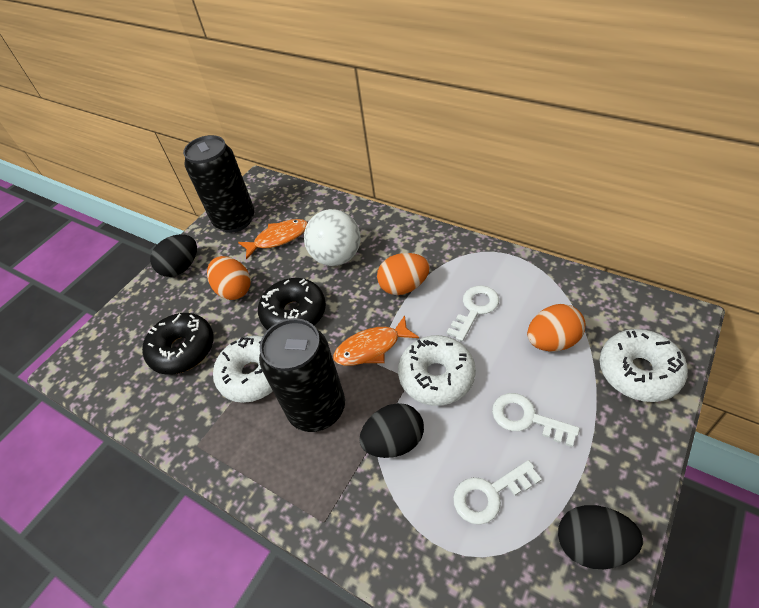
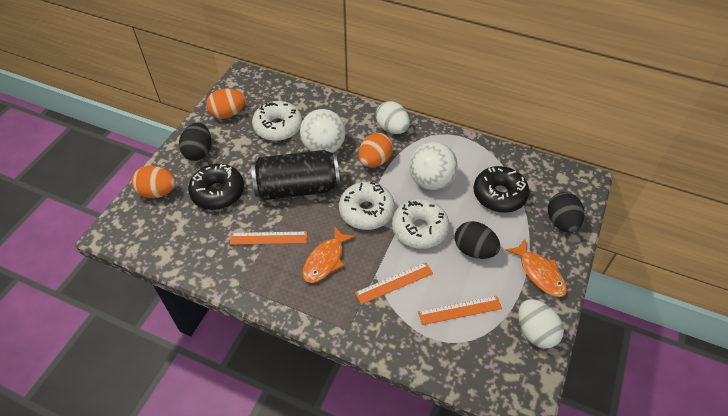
black can: 2 -> 1
orange ruler: 0 -> 3
white ball: 1 -> 2
white egg: 0 -> 2
white key: 3 -> 0

